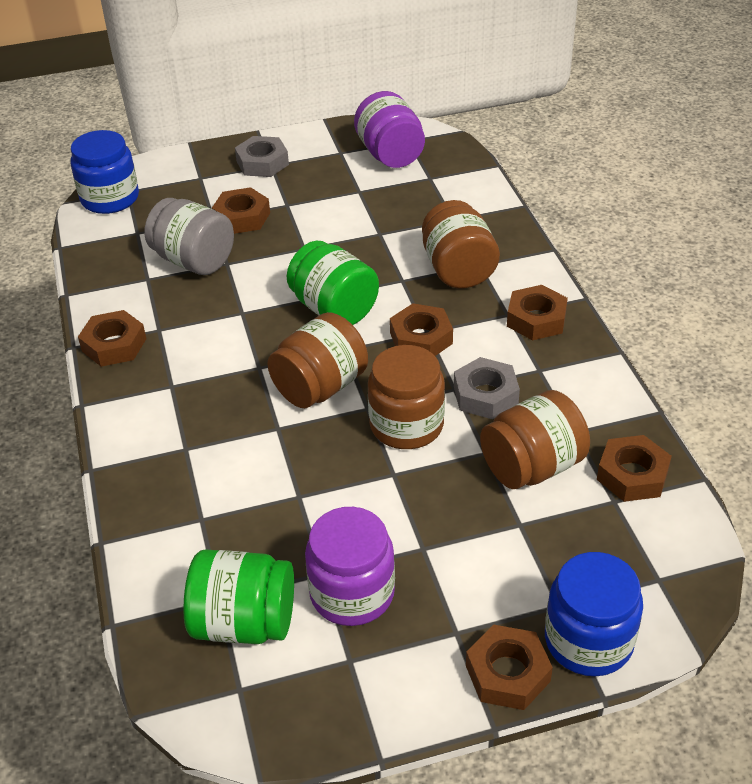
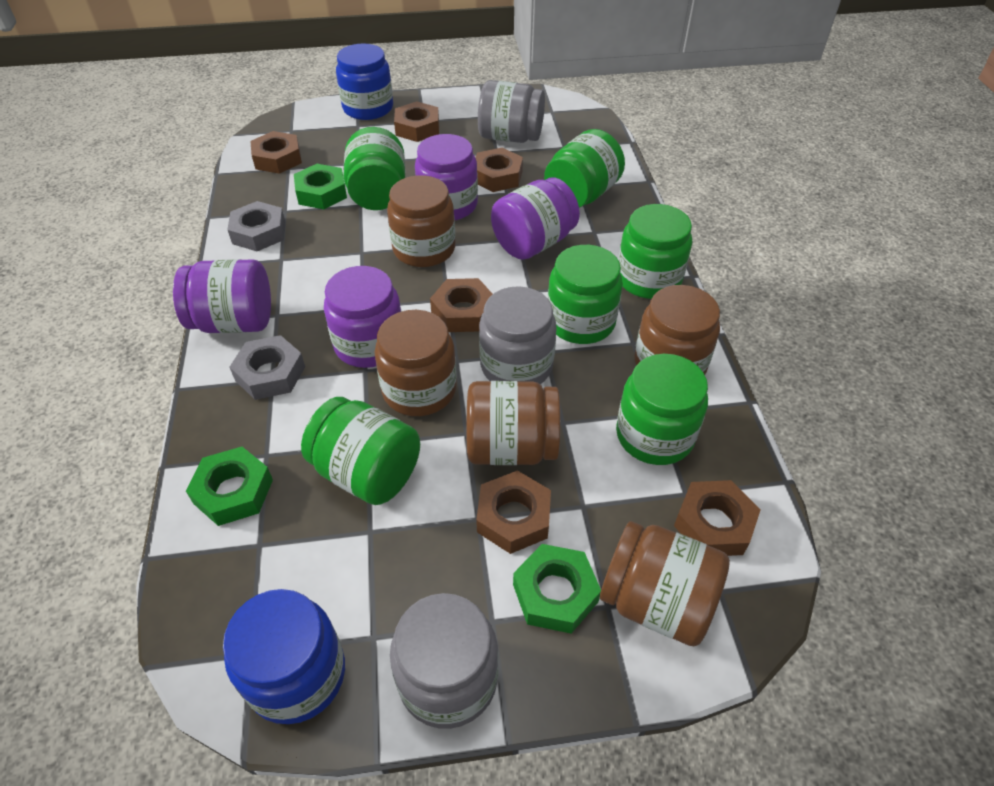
brown jar: 4 -> 5
green jar: 2 -> 6
green nut: 0 -> 3
grey jar: 1 -> 3
purple jar: 2 -> 4

